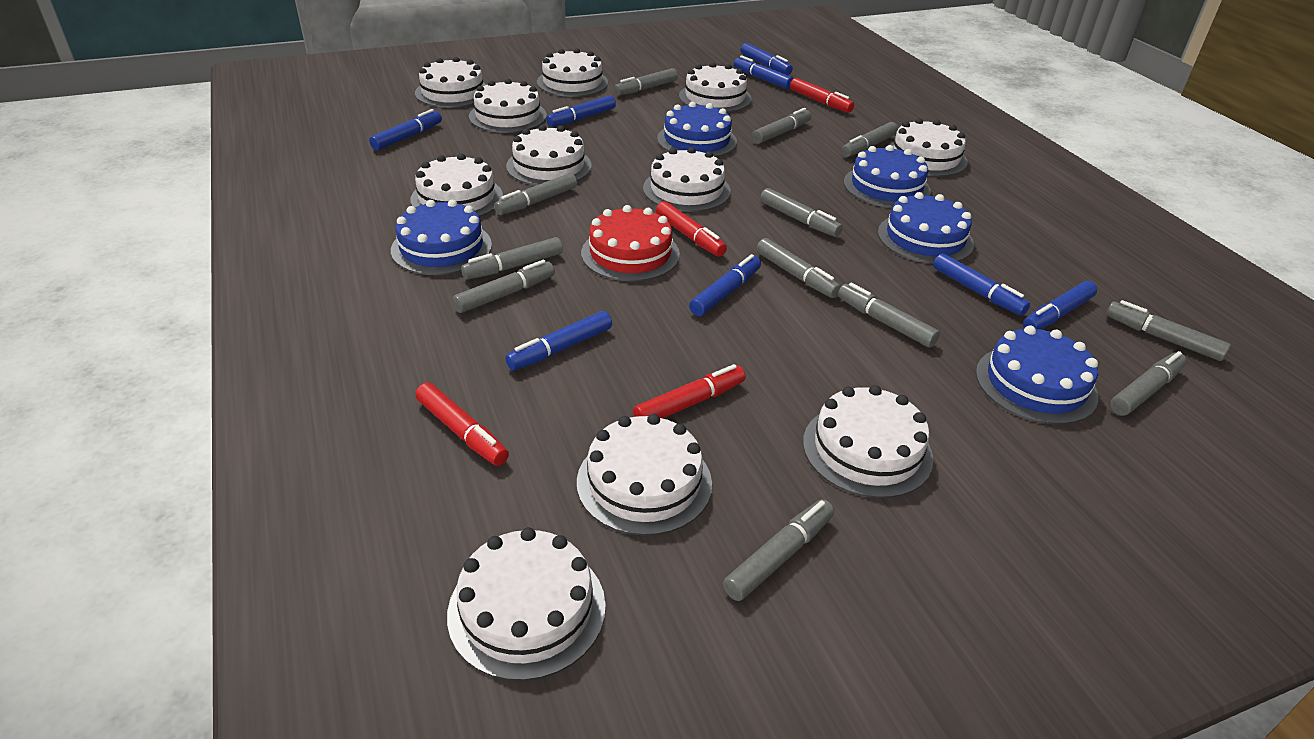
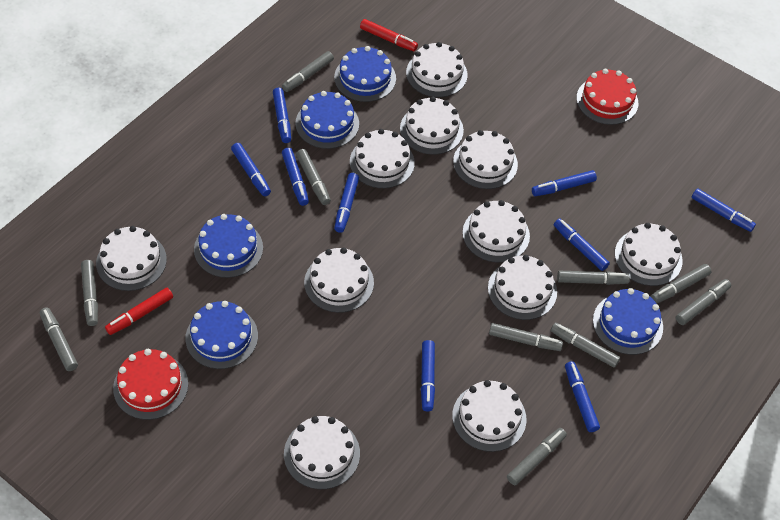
blue marker: 8 -> 9
grey marker: 12 -> 10
red cake: 1 -> 2
red marker: 4 -> 2

